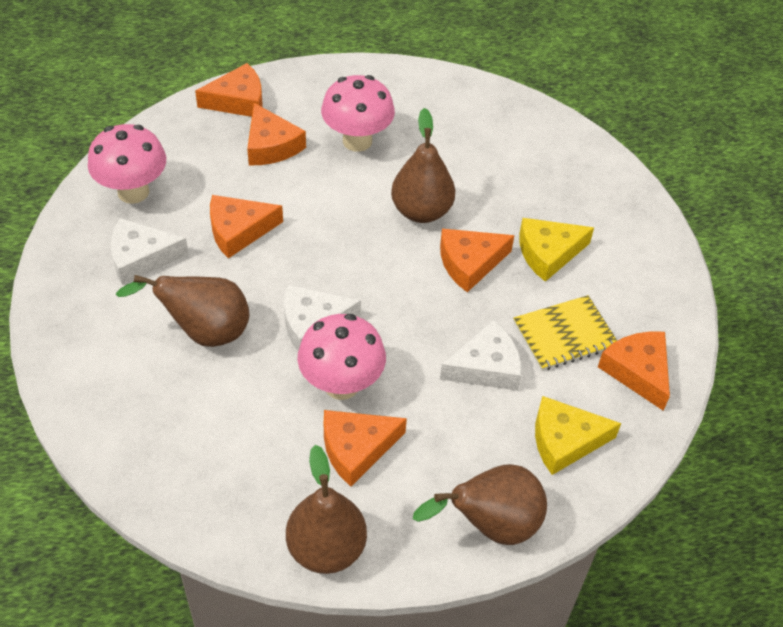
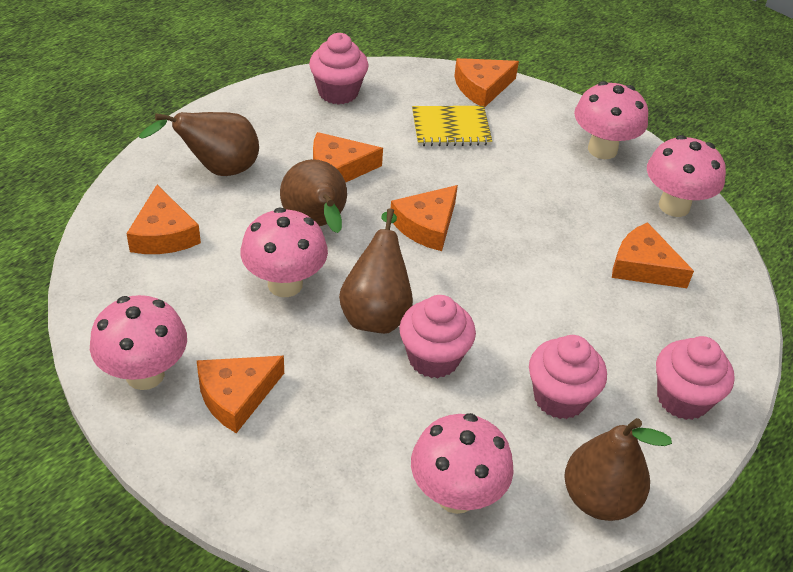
pink cupcake: 0 -> 4
pink mushroom: 3 -> 5
white cheese: 3 -> 0
yellow cheese: 2 -> 0

